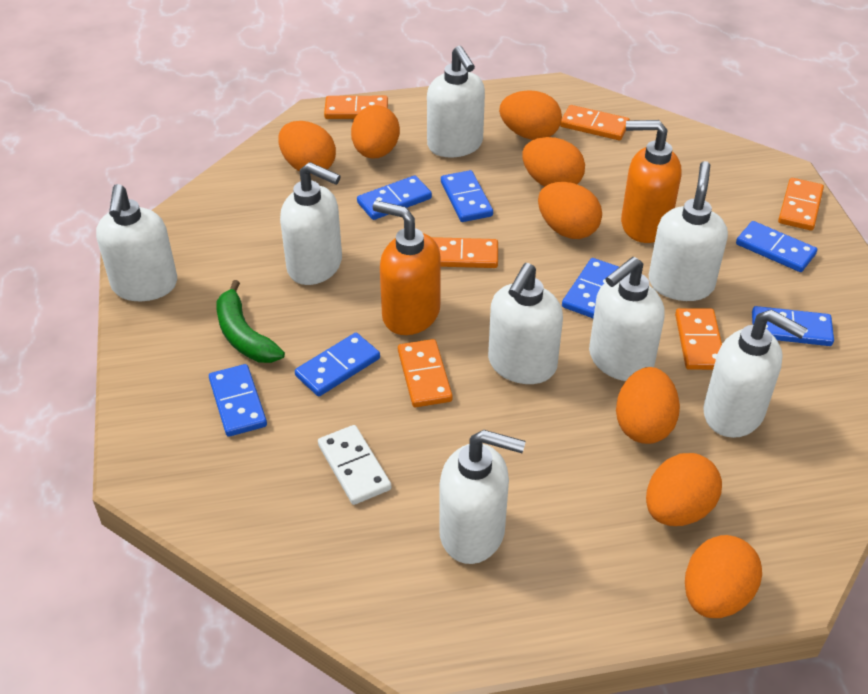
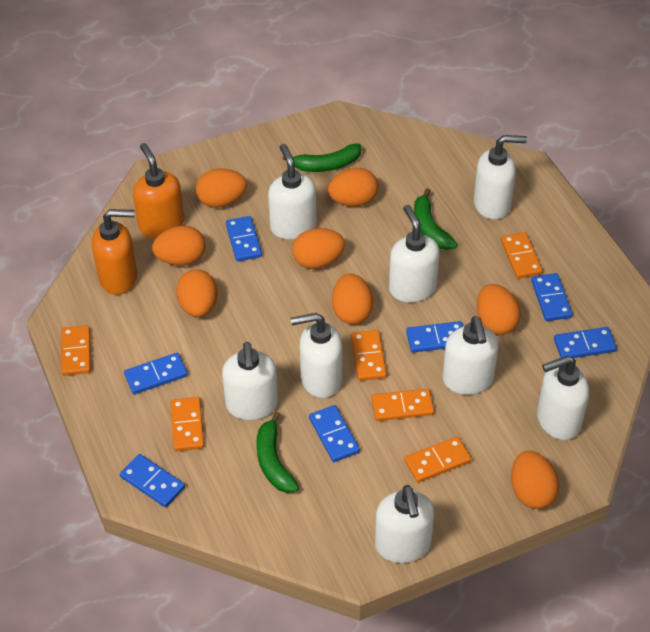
green banana: 1 -> 3
white domino: 1 -> 0

